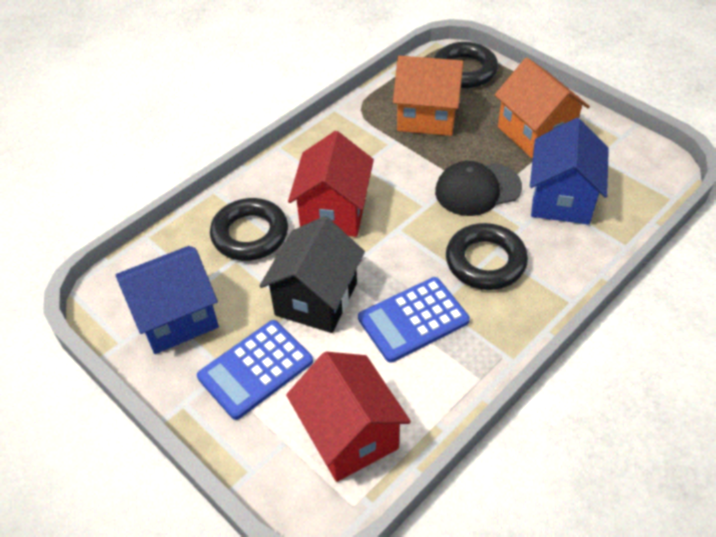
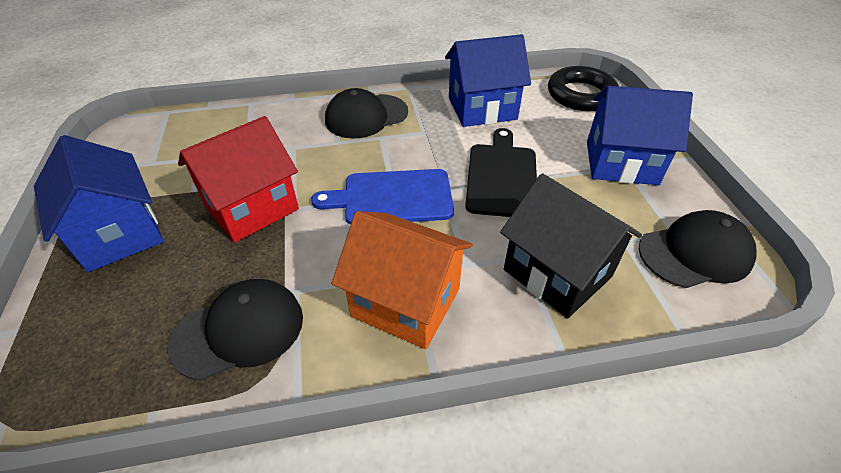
black cap: 1 -> 3
black cutting board: 0 -> 1
black ring: 3 -> 1
blue calculator: 2 -> 0
blue cutting board: 0 -> 1
blue house: 2 -> 3
orange house: 2 -> 1
red house: 2 -> 1

